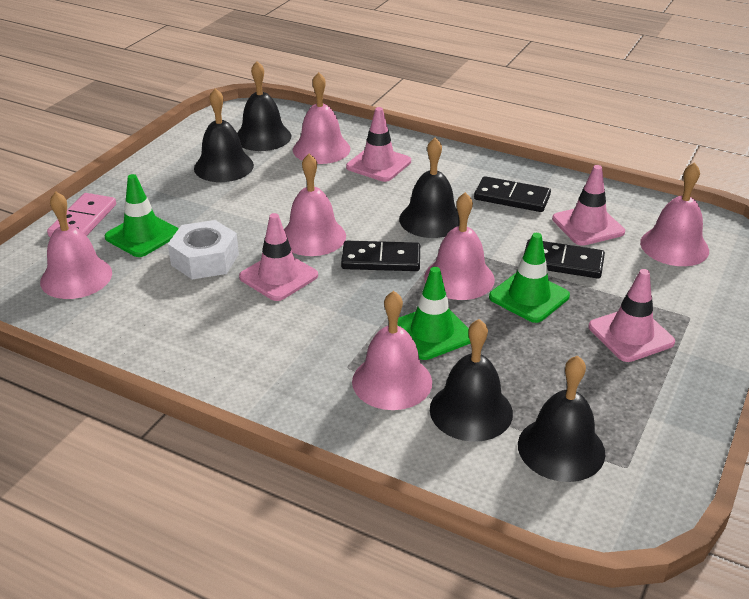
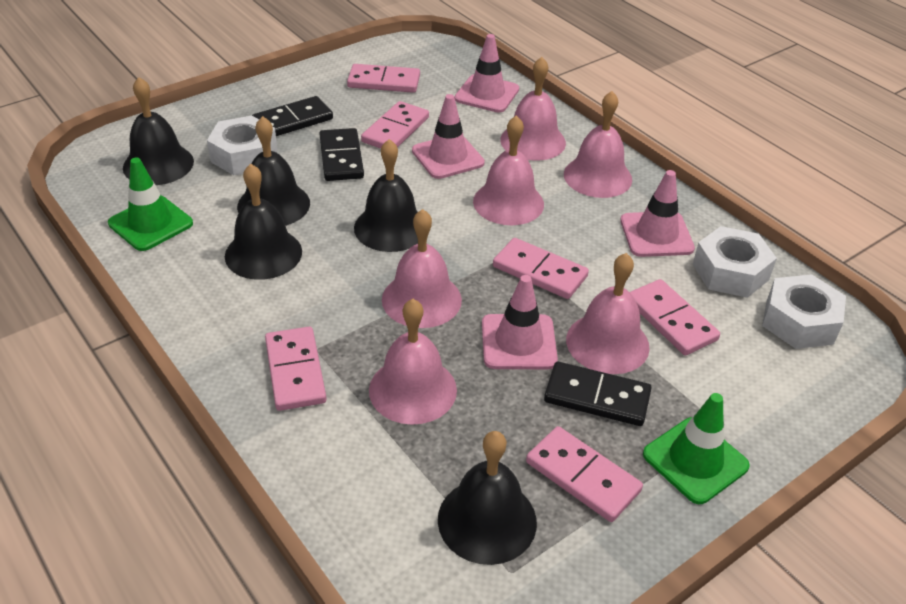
green traffic cone: 3 -> 2
pink domino: 1 -> 6
white nut: 1 -> 3

